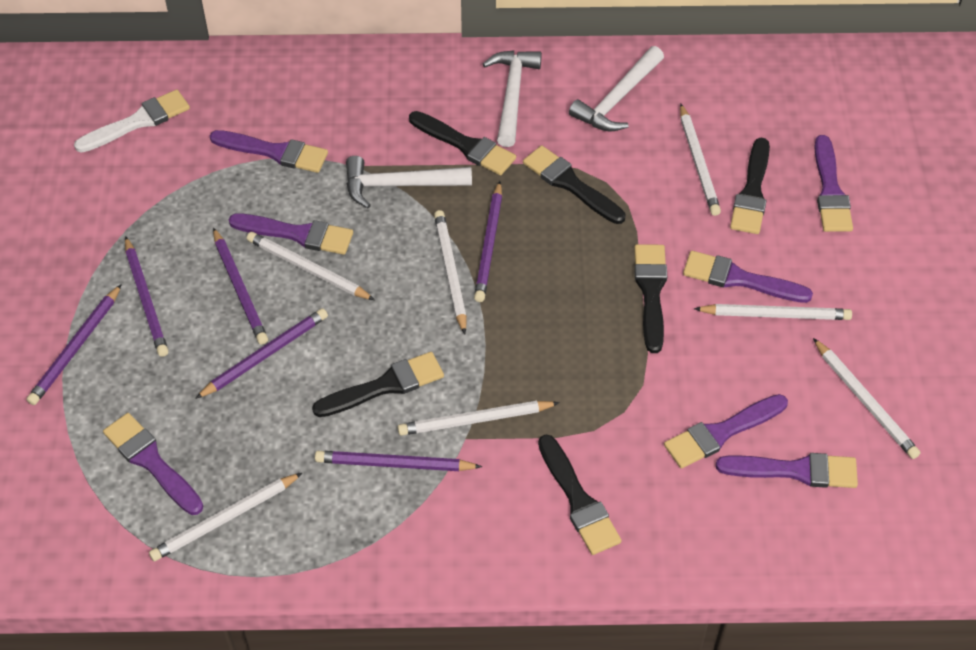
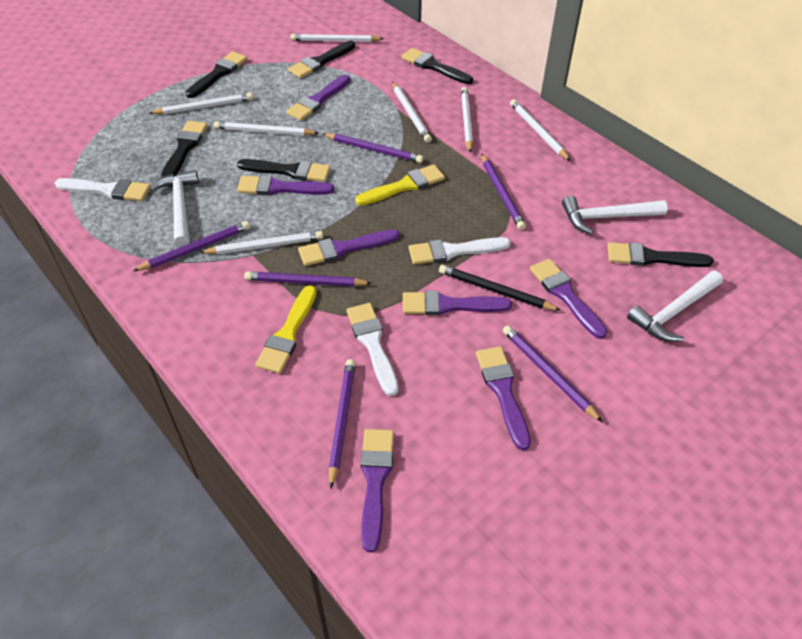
black pencil: 0 -> 1
white brush: 1 -> 3
yellow brush: 0 -> 2

